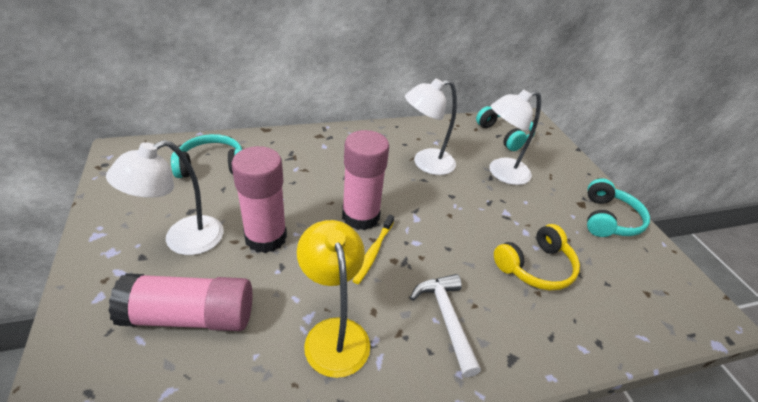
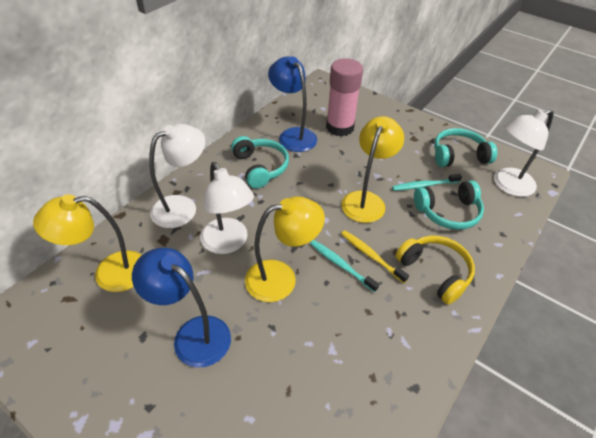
blue lamp: 0 -> 2
pink glue stick: 3 -> 1
turquoise toothbrush: 0 -> 2
white hammer: 1 -> 0
yellow lamp: 1 -> 3

